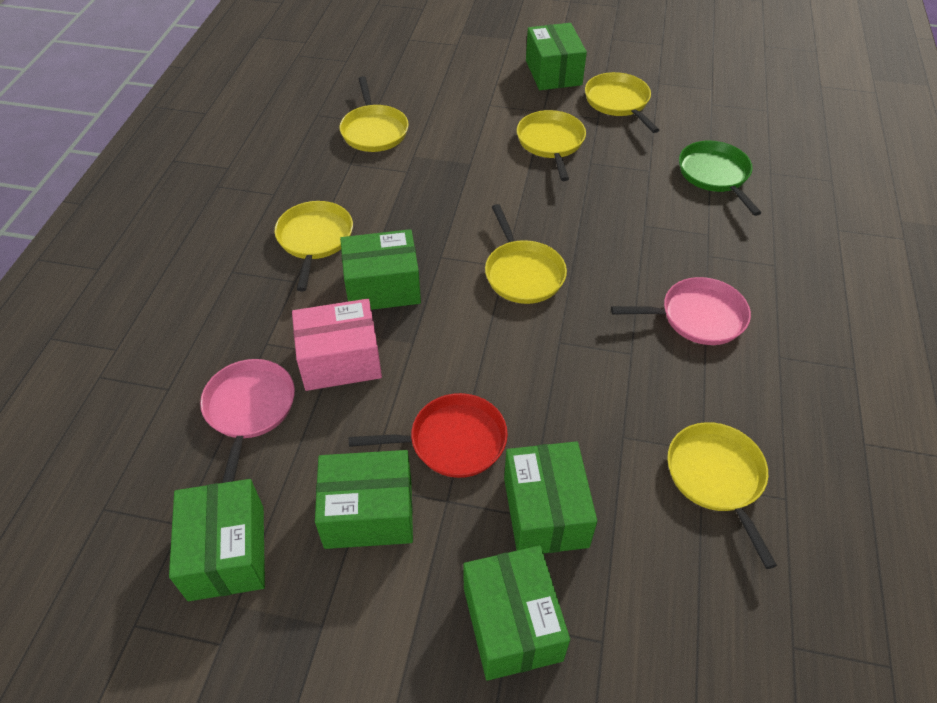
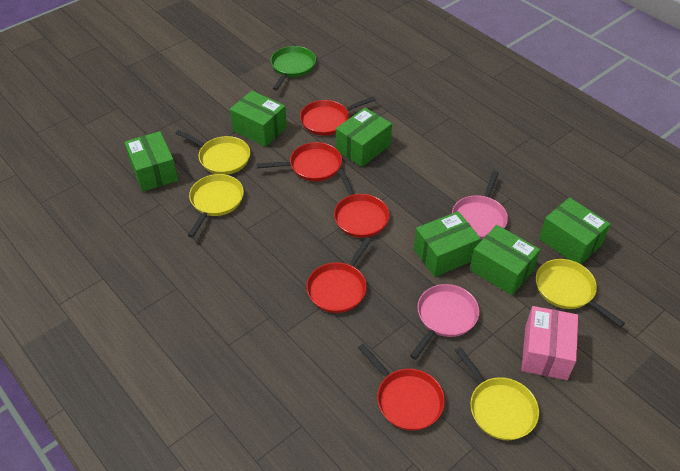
red pan: 1 -> 5
yellow pan: 6 -> 4

